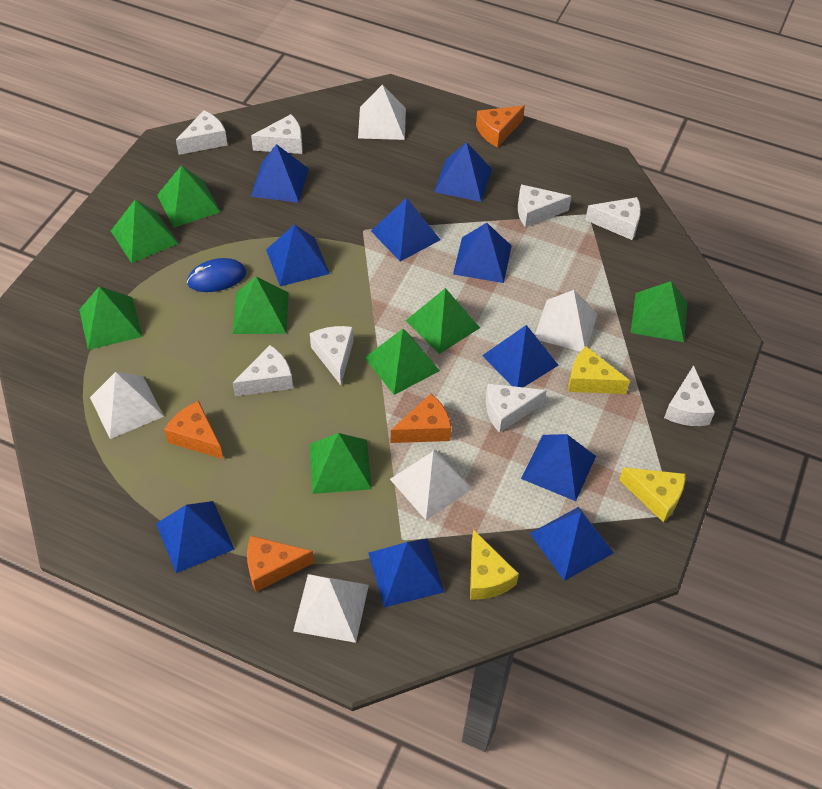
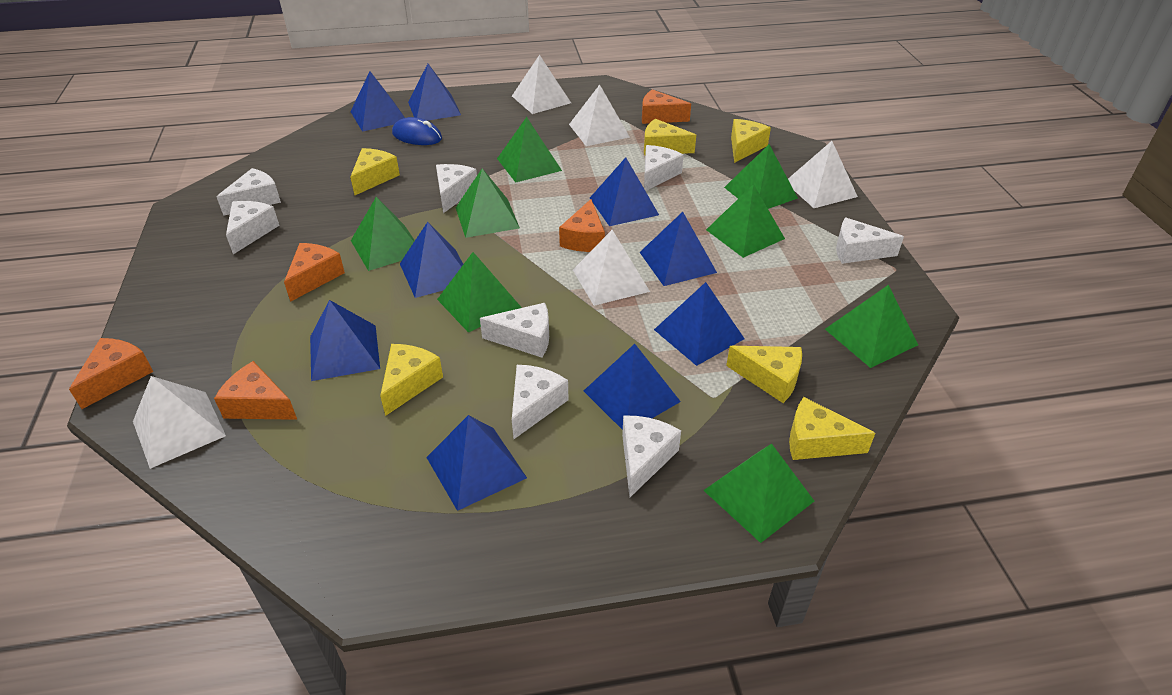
blue pyramid: 10 -> 9
orange cheese: 4 -> 5
yellow cheese: 3 -> 6

